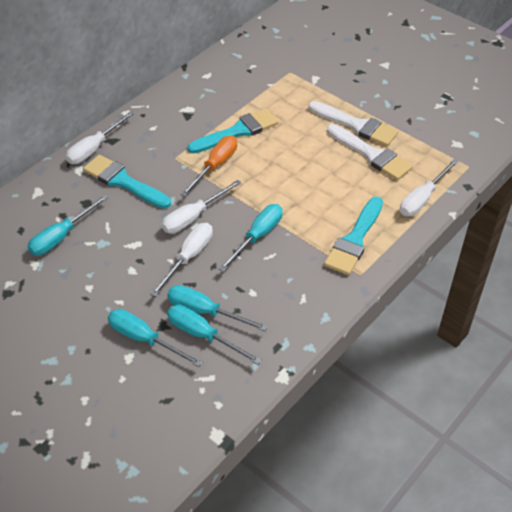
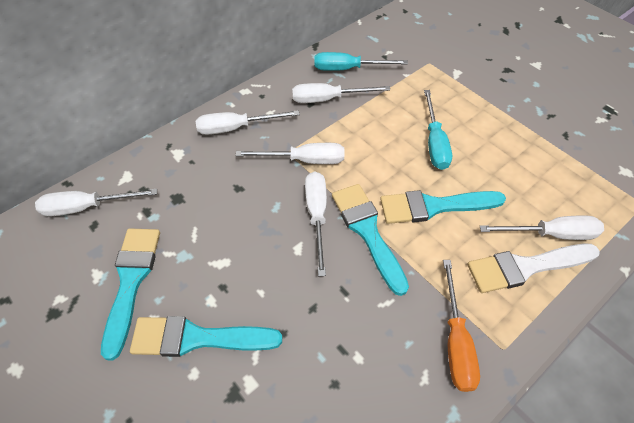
turquoise brush: 3 -> 4
turquoise screwdriver: 5 -> 2
white brush: 2 -> 1
white screwdriver: 4 -> 6

